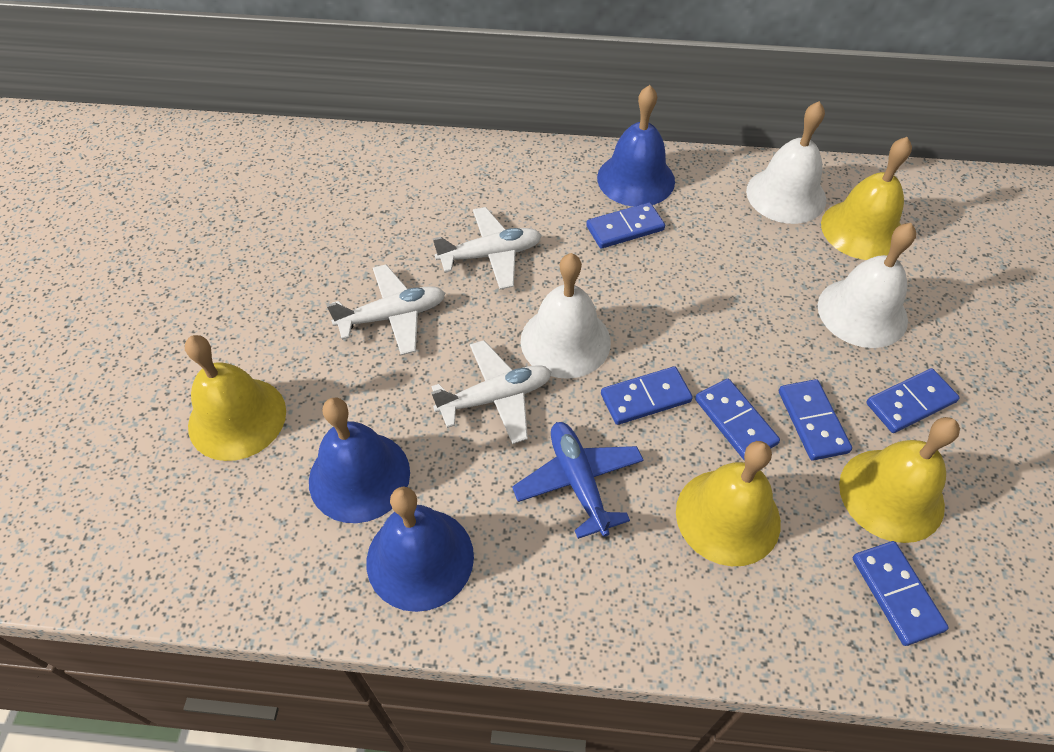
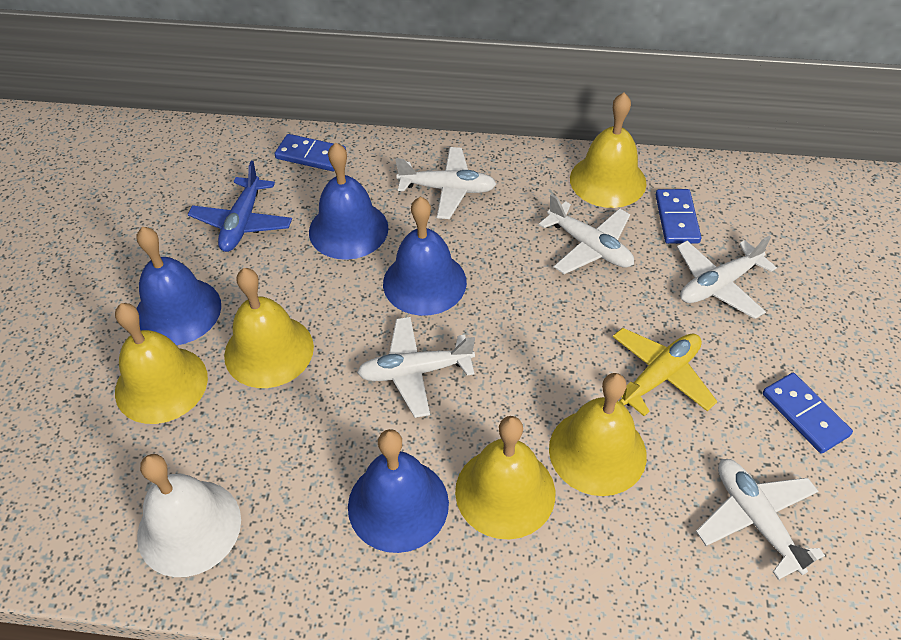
blue bell: 3 -> 4
blue domino: 6 -> 3
white bell: 3 -> 1
white plane: 3 -> 5
yellow bell: 4 -> 5
yellow plane: 0 -> 1

